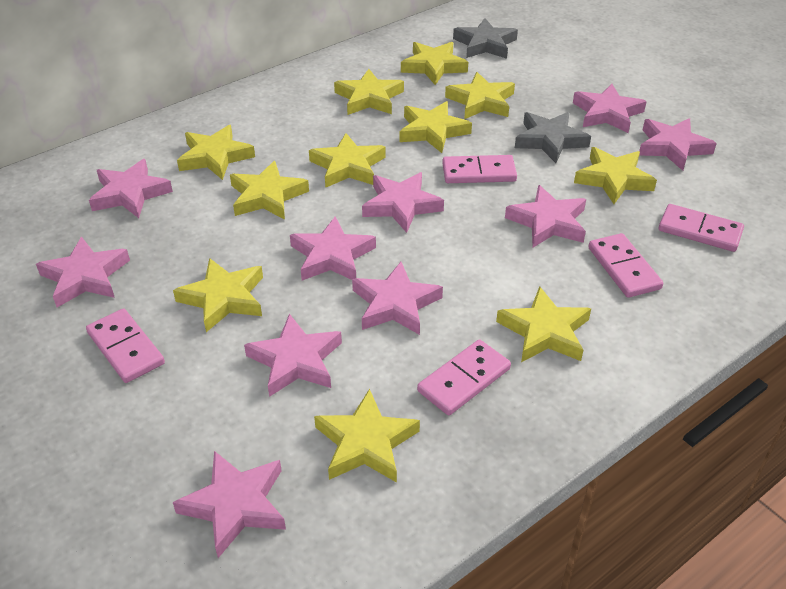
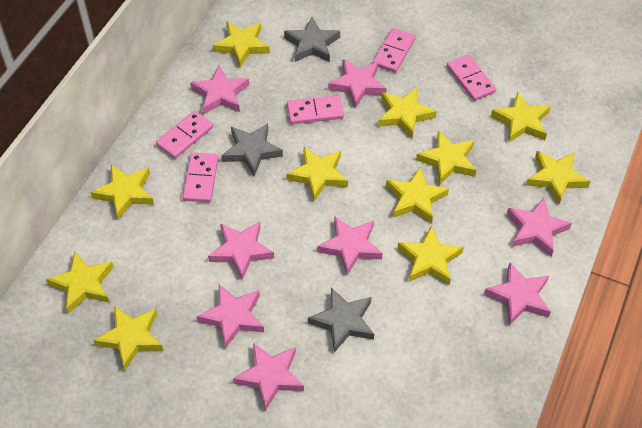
grey star: 2 -> 3
pink star: 10 -> 8

